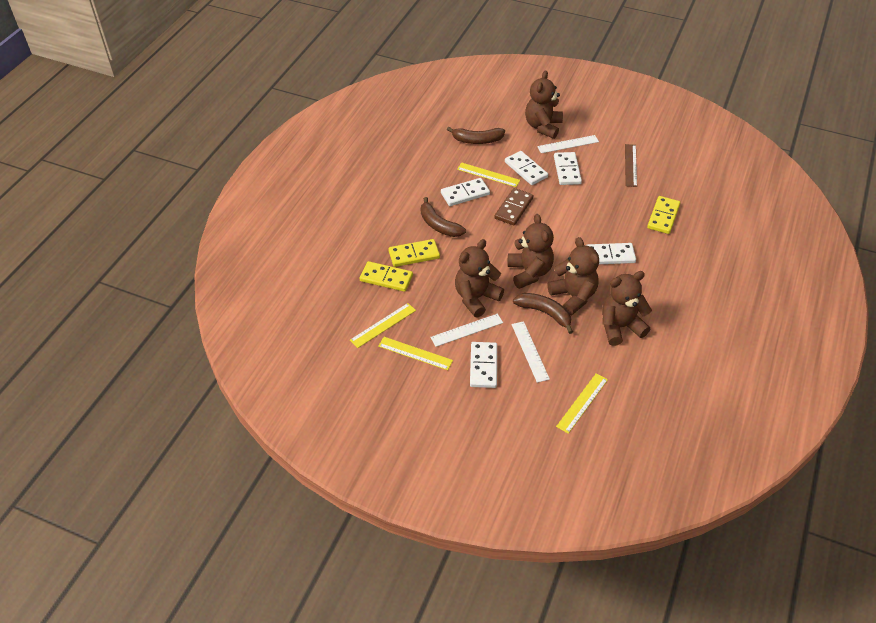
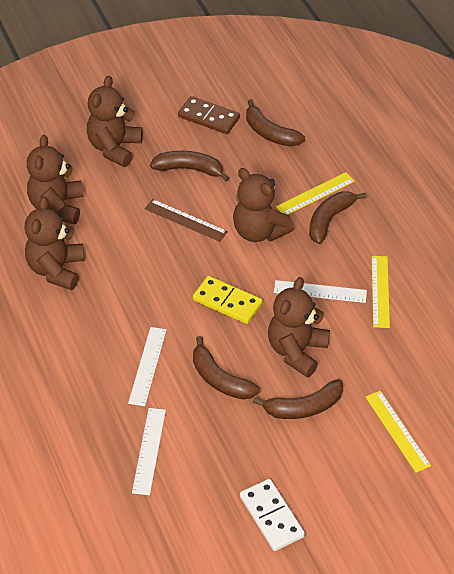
brown banana: 3 -> 5
white domino: 5 -> 1
yellow domino: 3 -> 1
yellow ruler: 4 -> 3

